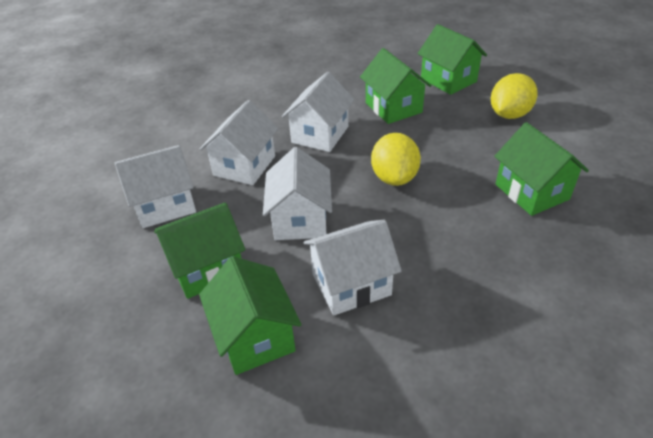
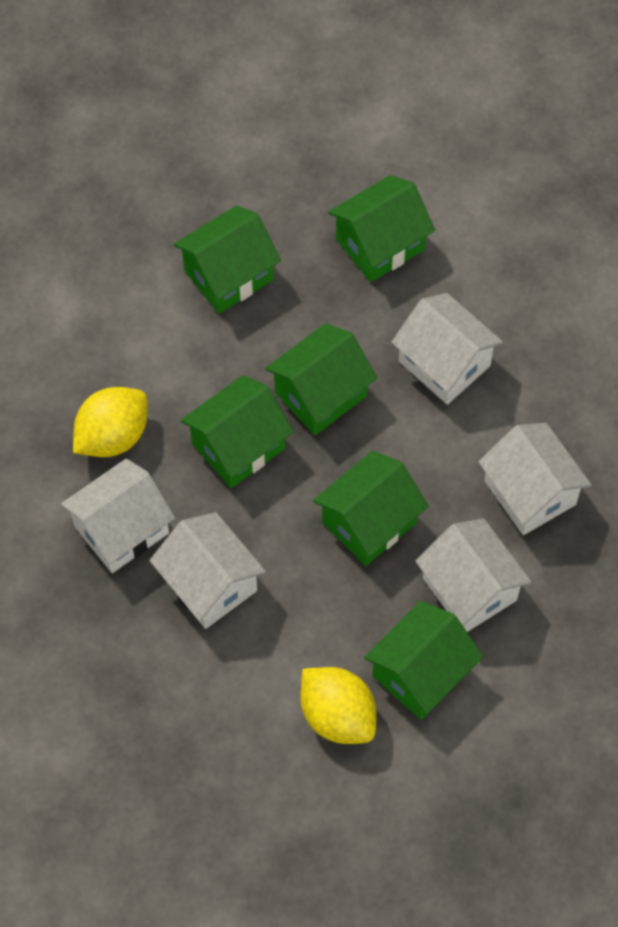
green house: 5 -> 6

